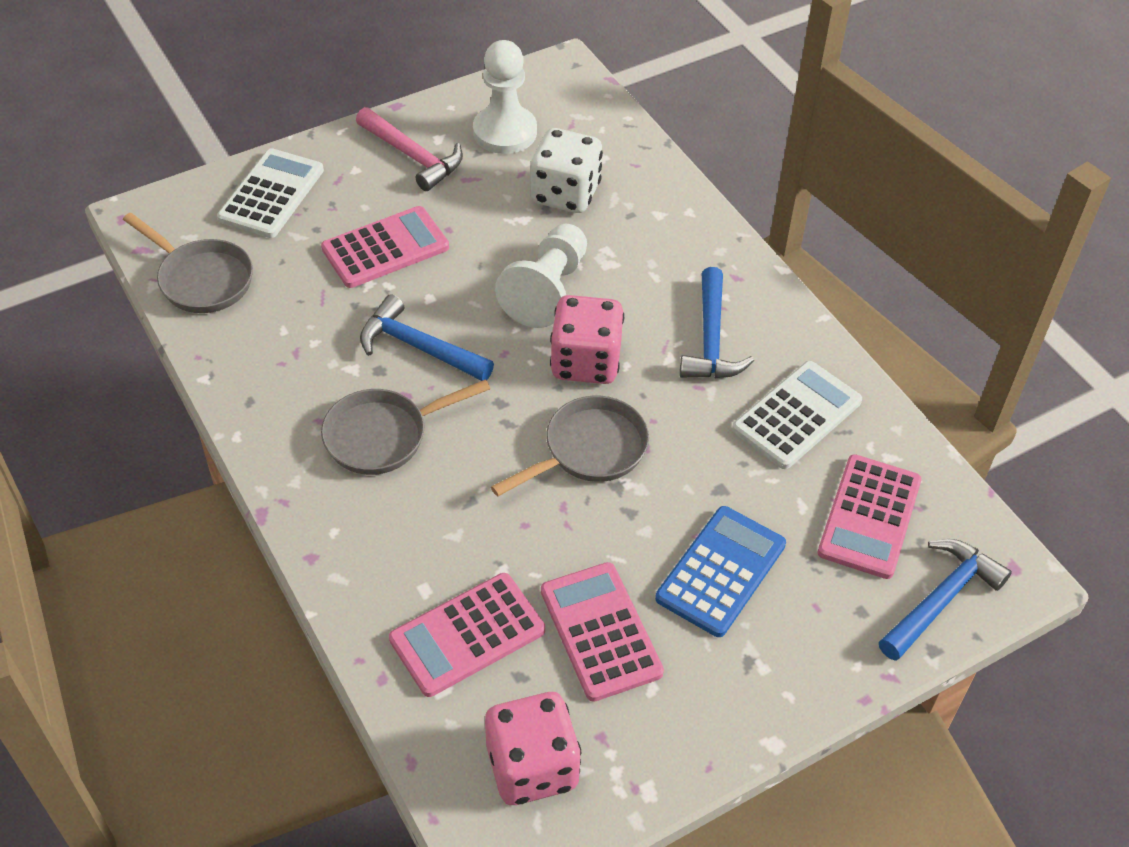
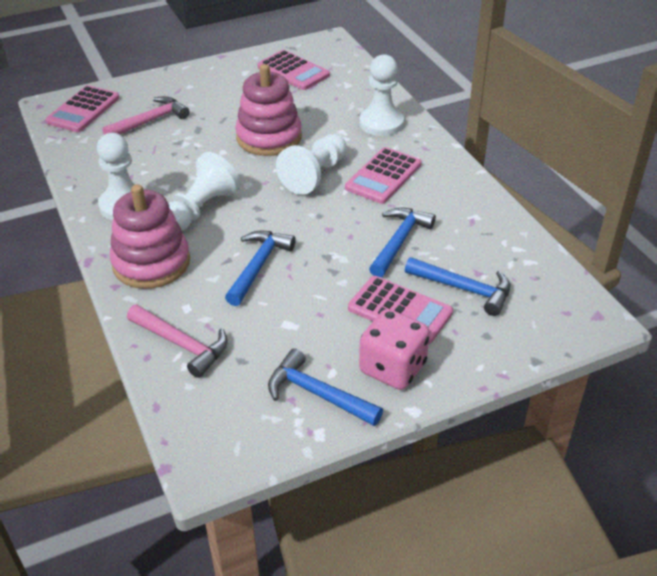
blue calculator: 1 -> 0
blue hammer: 3 -> 4
grey pan: 3 -> 0
pink dice: 2 -> 1
pink hammer: 1 -> 2
pink stacking toy: 0 -> 2
white calculator: 2 -> 0
white dice: 1 -> 0
white pawn: 2 -> 4

